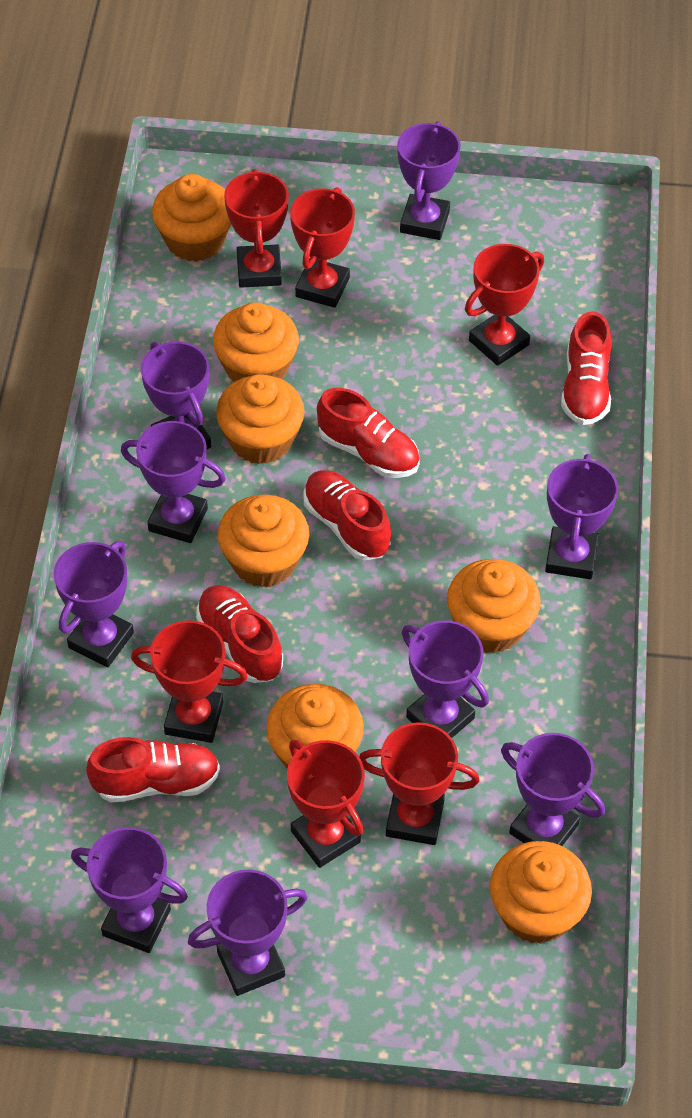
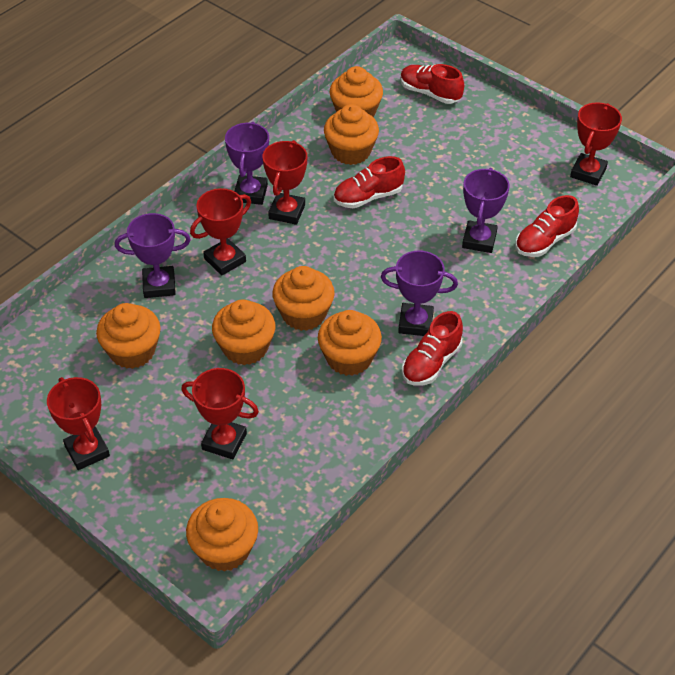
purple trophy: 9 -> 4
red shoe: 5 -> 4
red trophy: 6 -> 5

